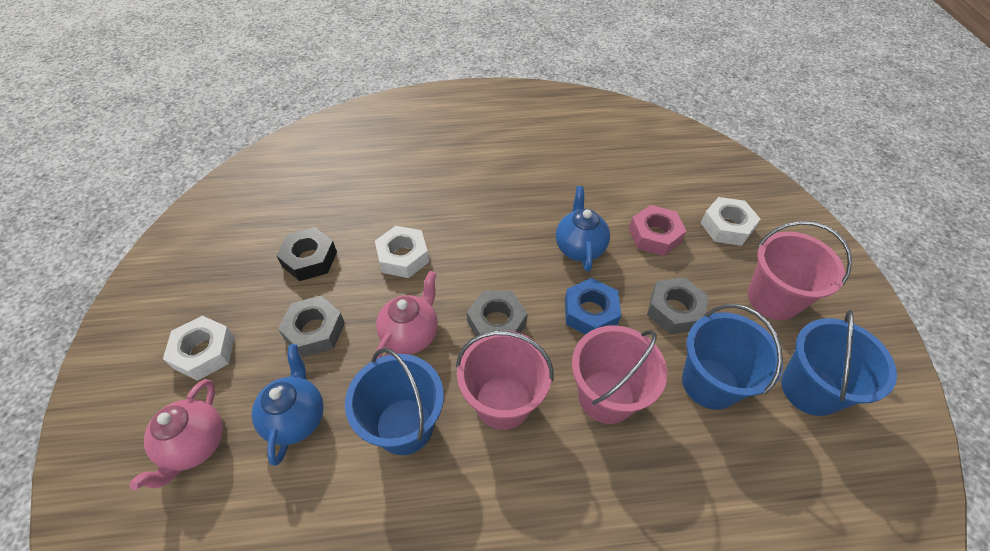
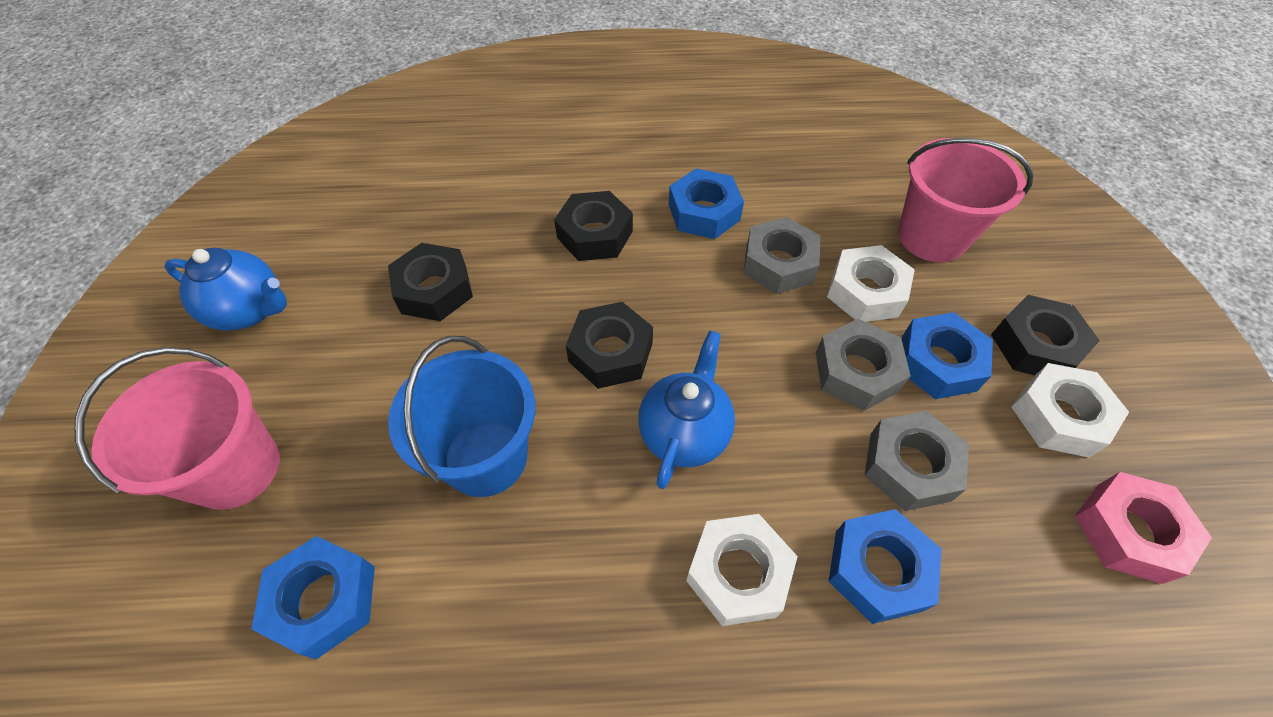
black nut: 1 -> 4
blue bucket: 3 -> 1
blue nut: 1 -> 4
pink bucket: 3 -> 2
pink teapot: 2 -> 0

